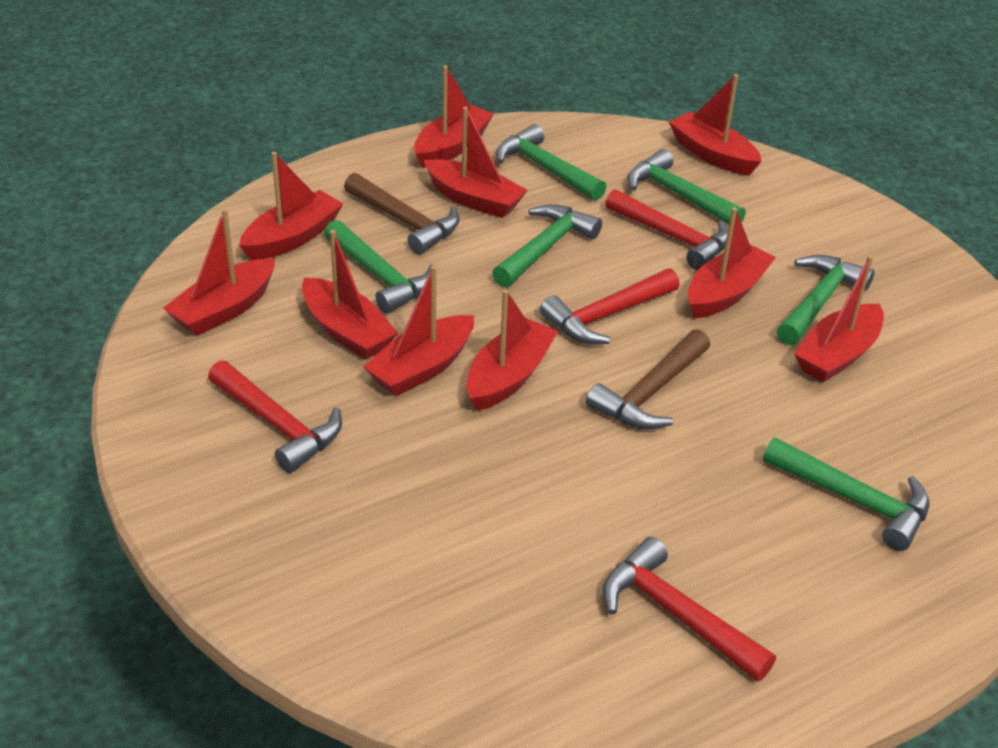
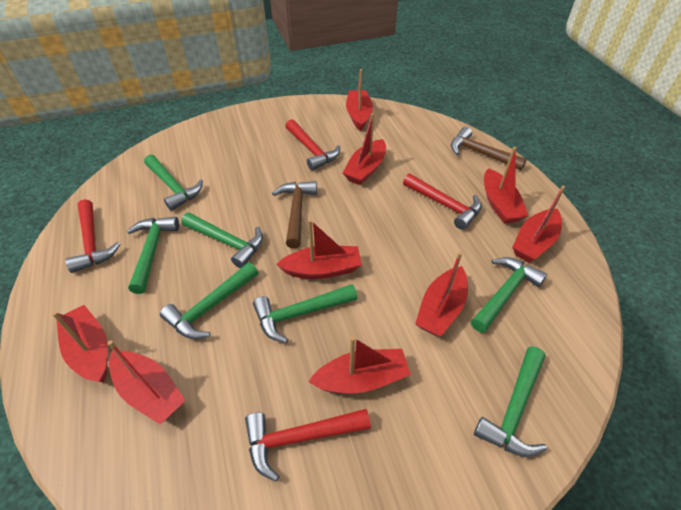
green hammer: 6 -> 7
red boat: 10 -> 9

